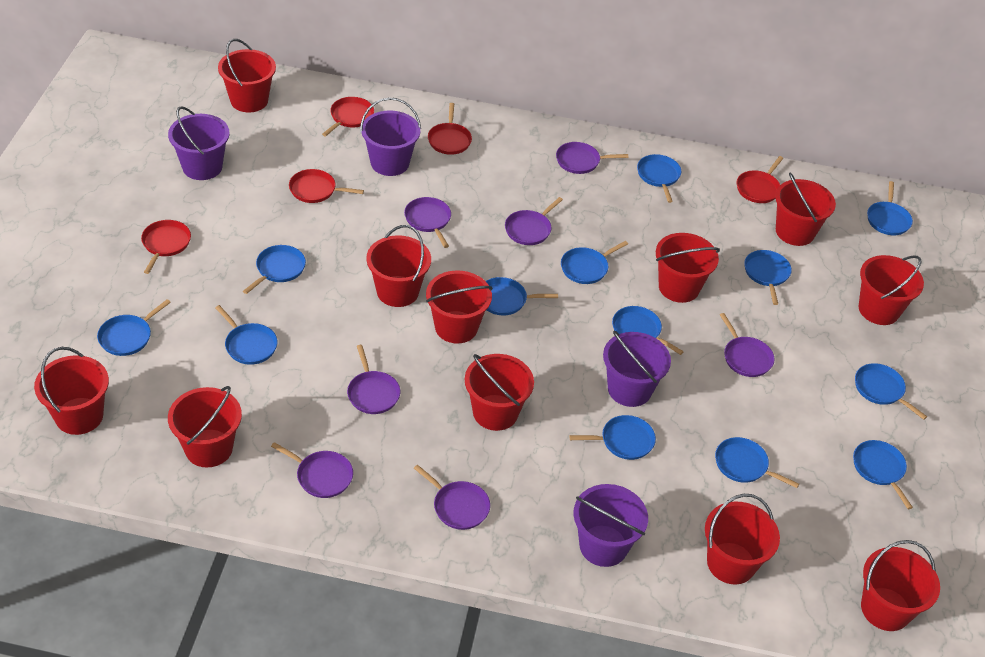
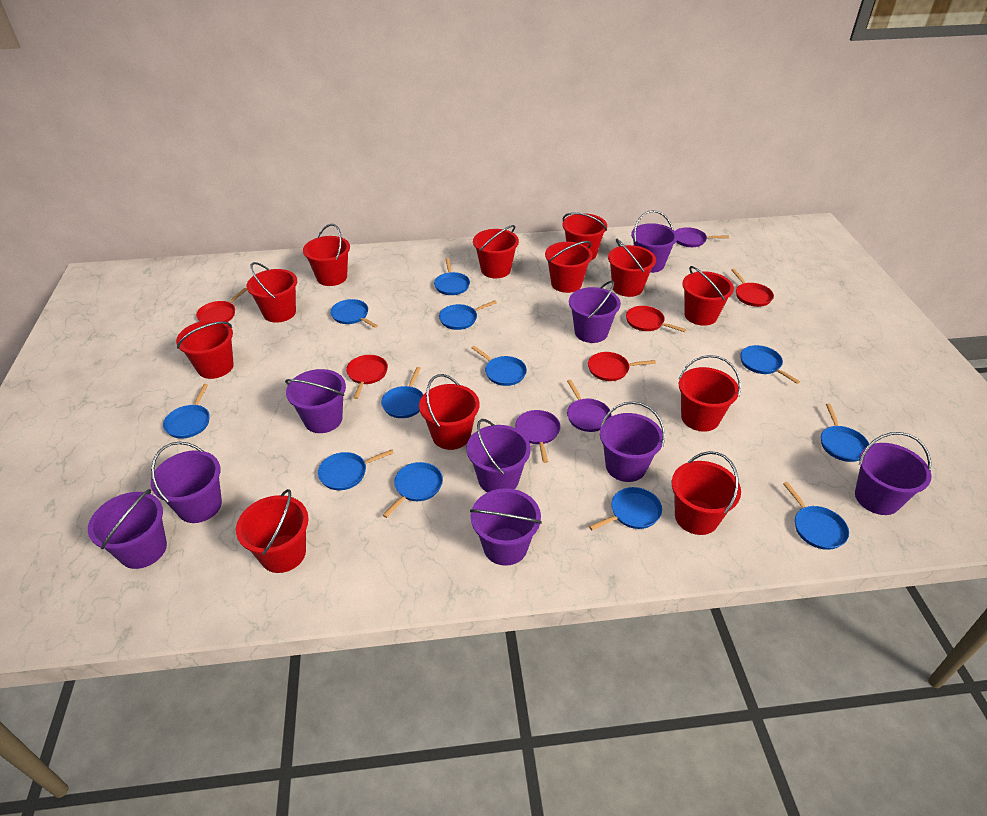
blue pan: 13 -> 12
purple bucket: 4 -> 9
purple pan: 7 -> 3
red bucket: 11 -> 12

